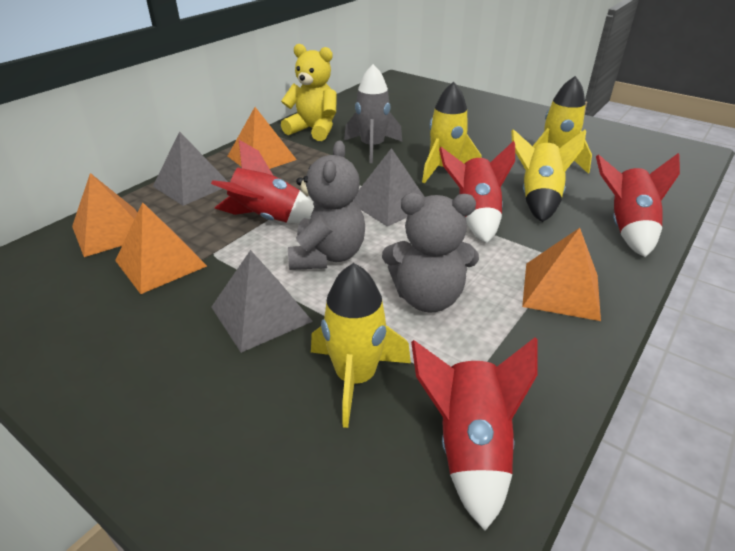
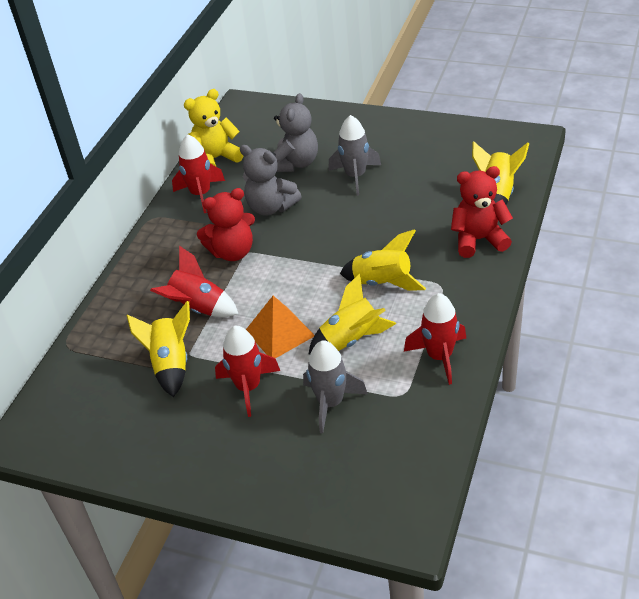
grey pyramid: 3 -> 0
grey rocket: 1 -> 2
orange pyramid: 4 -> 1
red teddy bear: 0 -> 2

